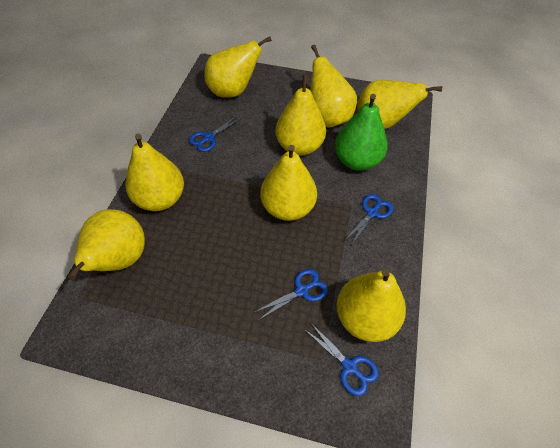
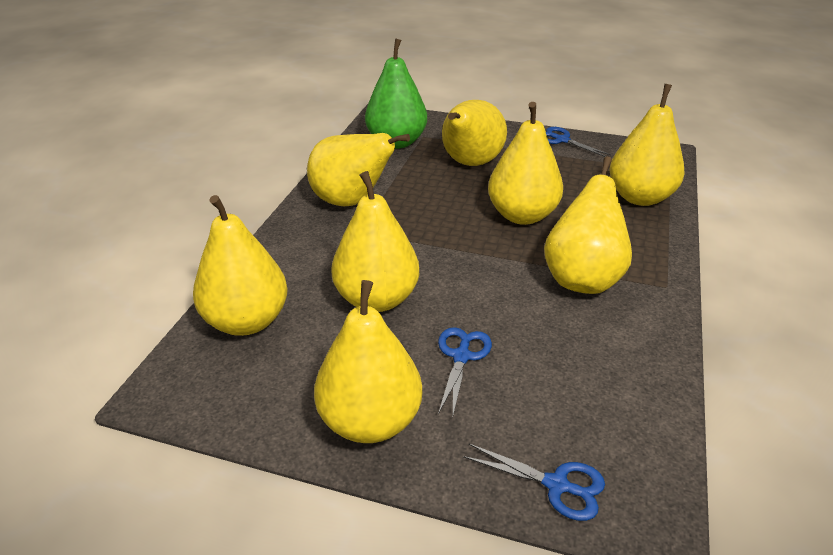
blue scissors: 4 -> 3

